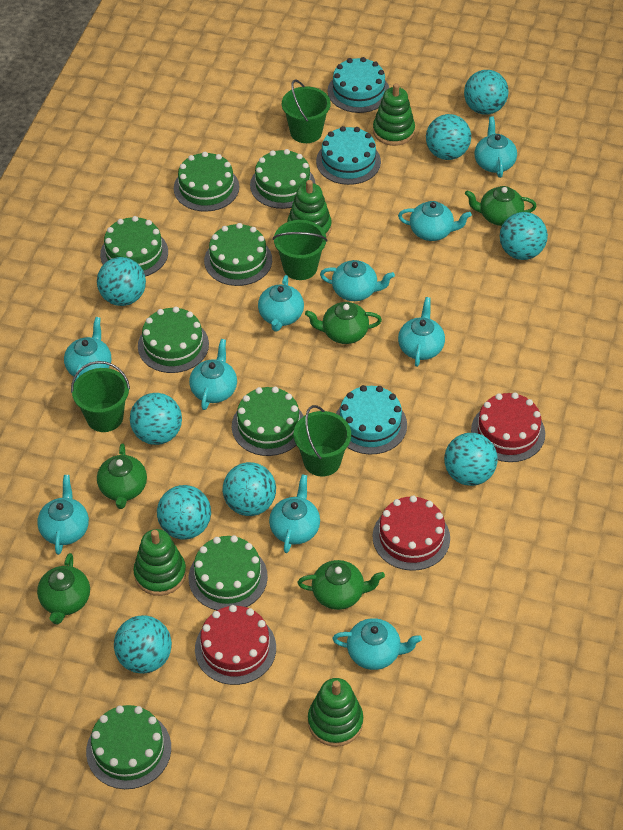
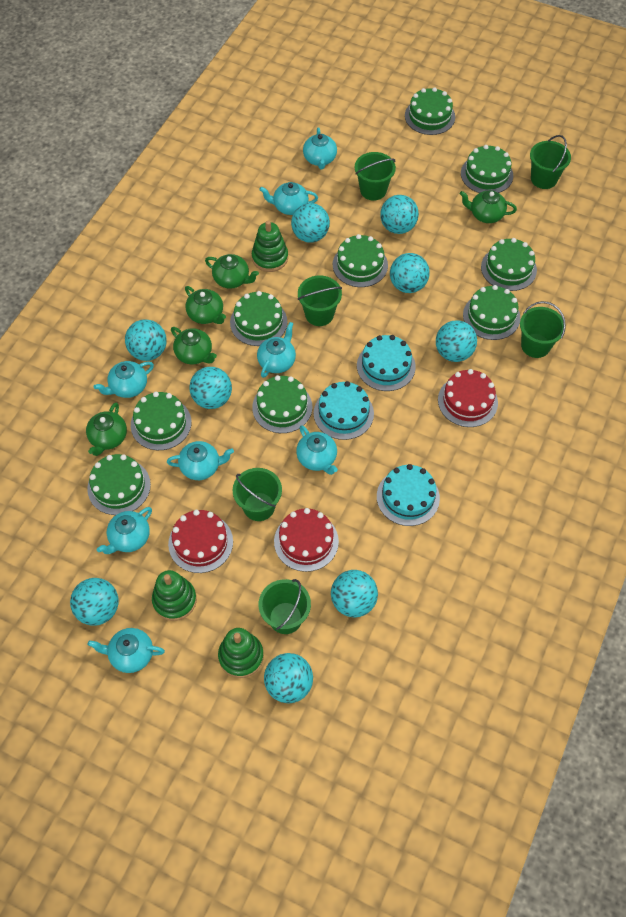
green bucket: 4 -> 6
green cake: 8 -> 9
green stacking toy: 4 -> 3
turquoise teapot: 10 -> 8

